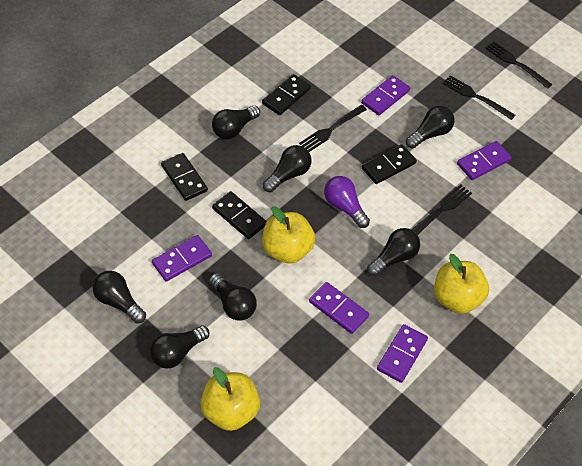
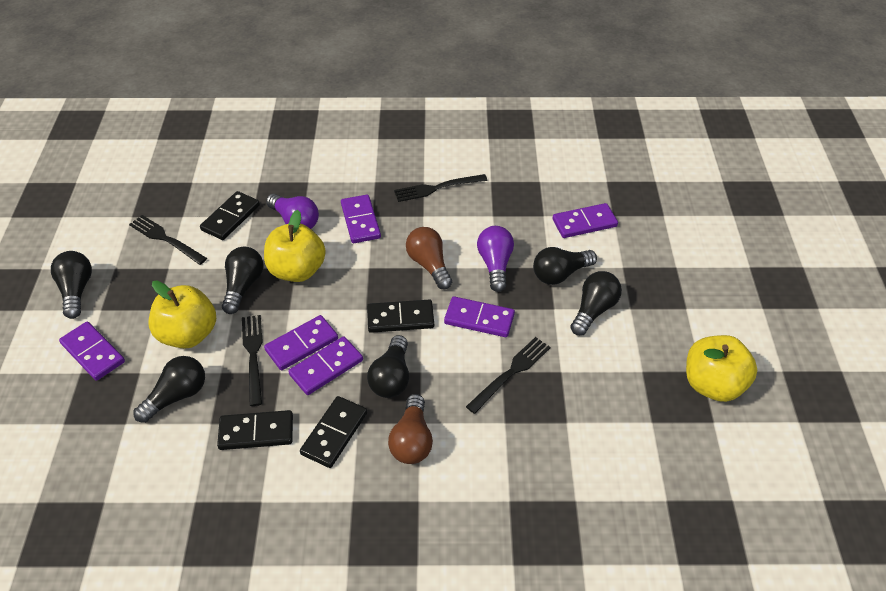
black light bulb: 7 -> 6
brown light bulb: 0 -> 2
purple domino: 5 -> 6
purple light bulb: 1 -> 2

